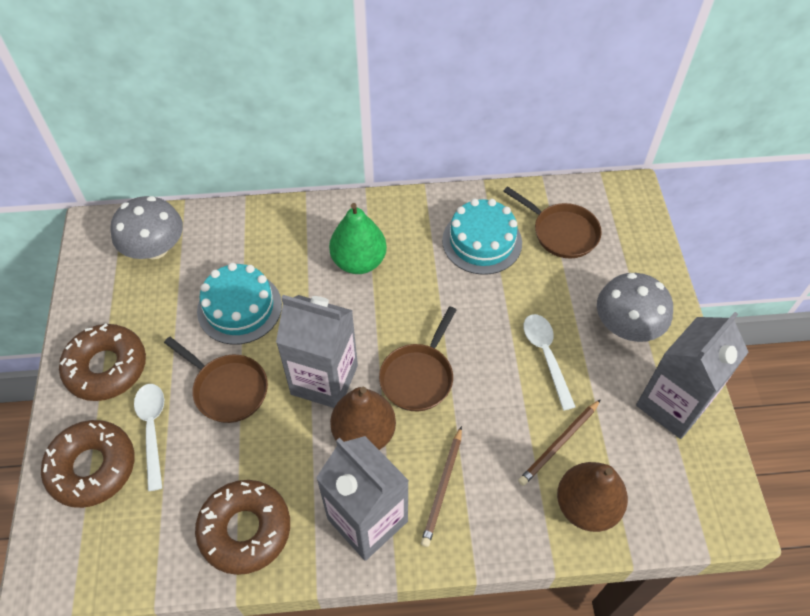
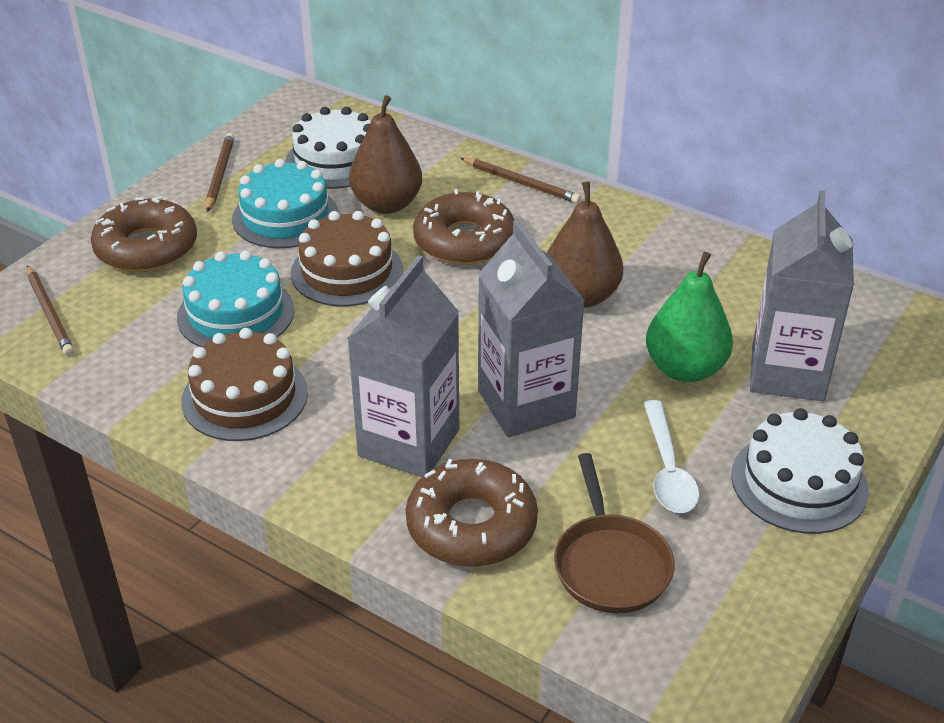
brown cake: 0 -> 2
brown pan: 3 -> 1
brown pencil: 2 -> 3
grey mushroom: 2 -> 0
white cake: 0 -> 2
white spoon: 2 -> 1

